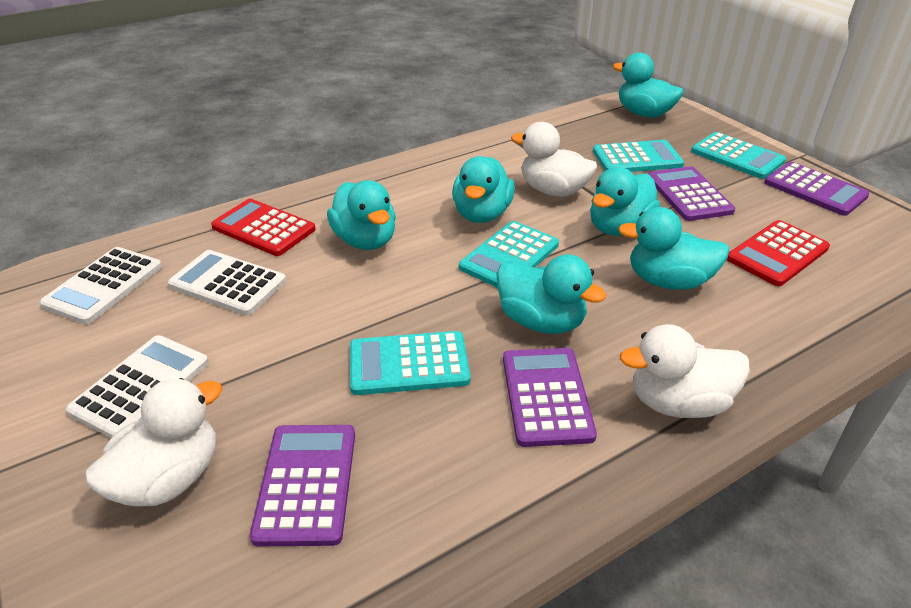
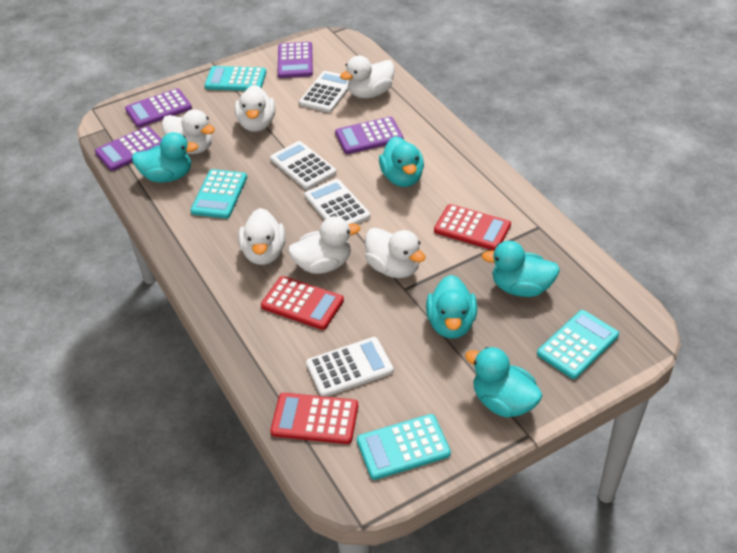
red calculator: 2 -> 3
turquoise duck: 6 -> 5
white calculator: 3 -> 4
white duck: 3 -> 6

